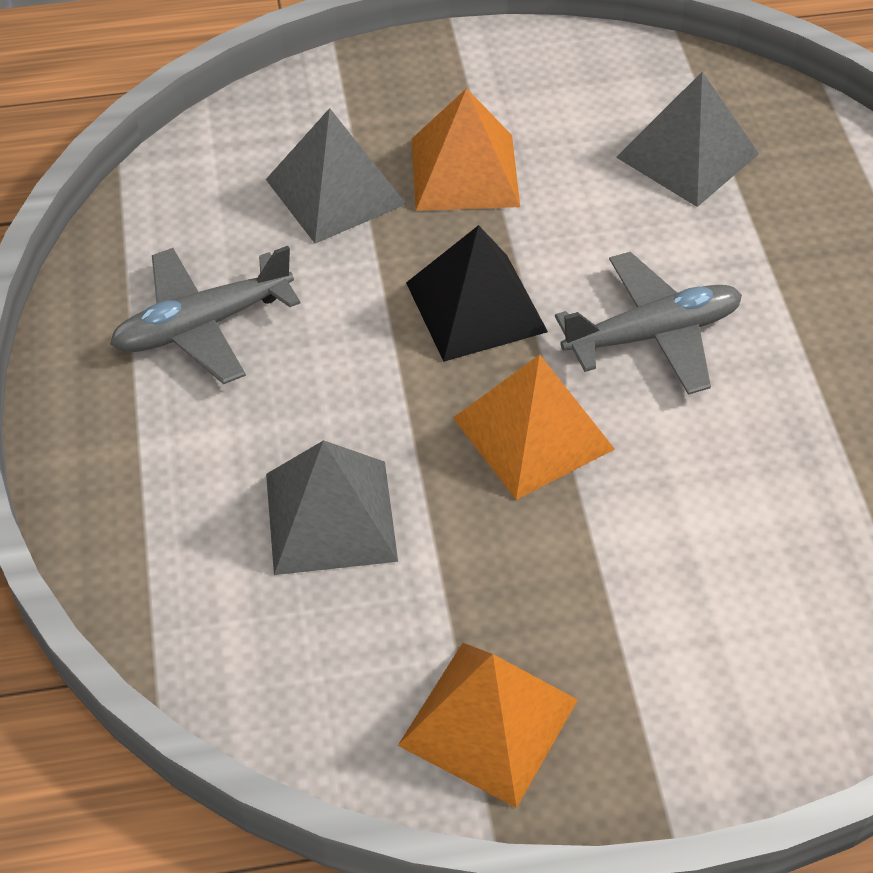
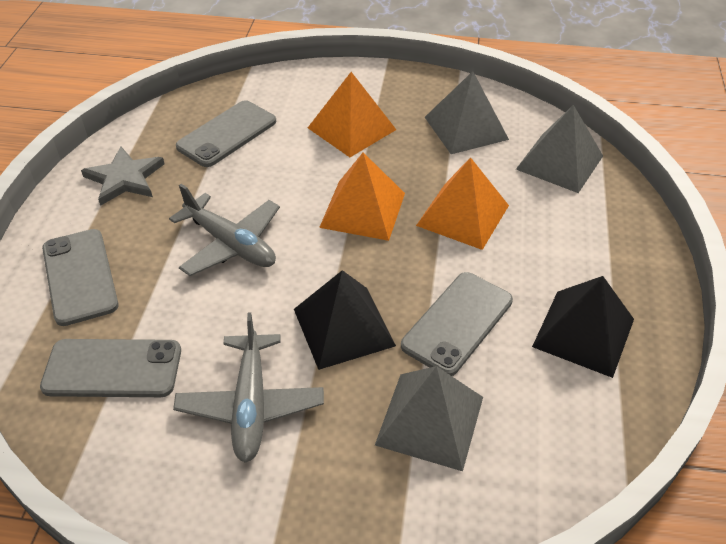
black pyramid: 1 -> 2
grey phone: 0 -> 4
grey star: 0 -> 1

